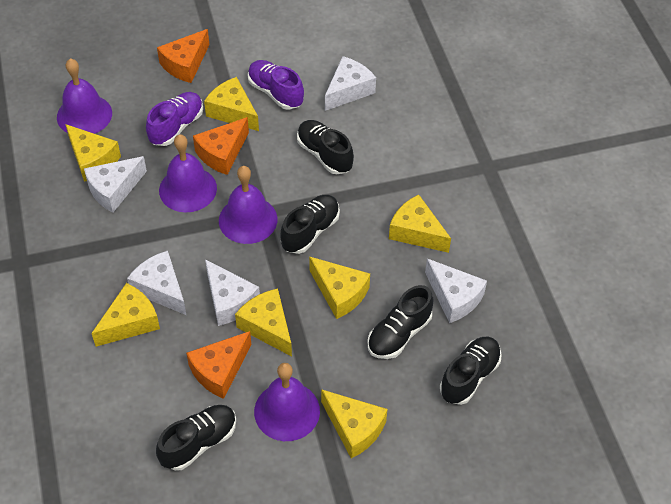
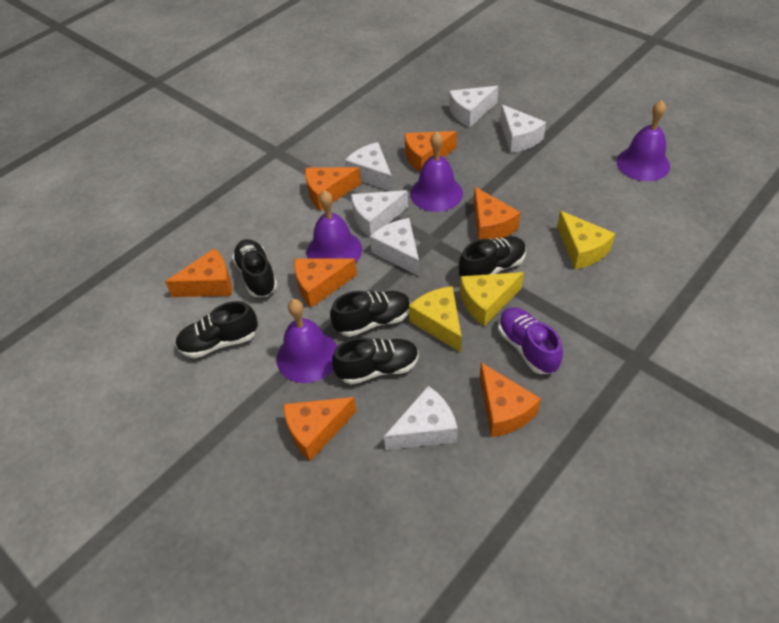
orange cheese: 3 -> 7
purple shoe: 2 -> 1
white cheese: 5 -> 6
yellow cheese: 7 -> 3

